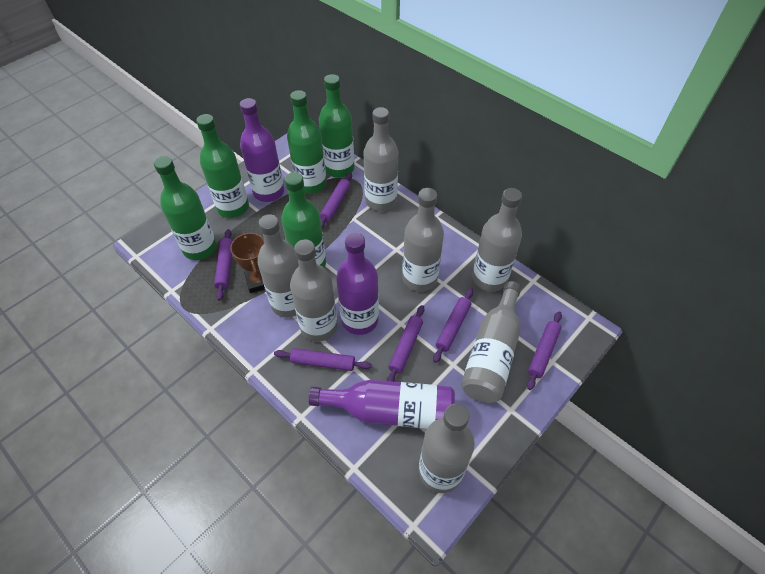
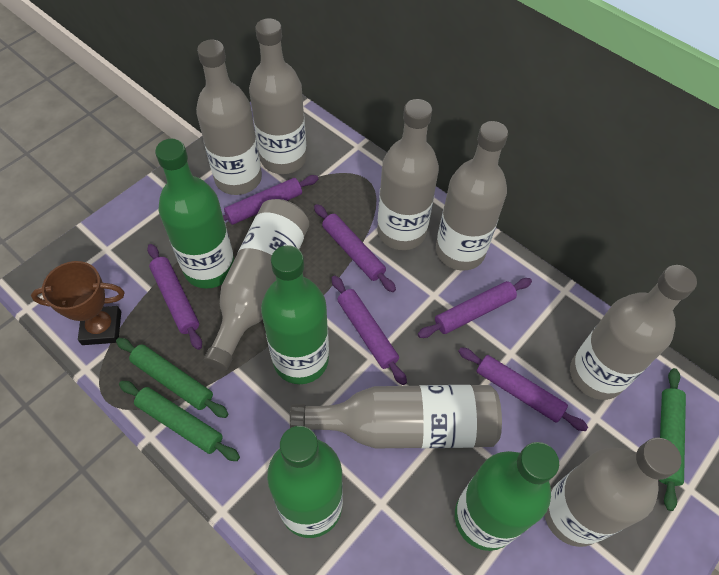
green bottle: 5 -> 4
green rolling pin: 0 -> 3
grey bottle: 7 -> 8
purple bottle: 3 -> 0

